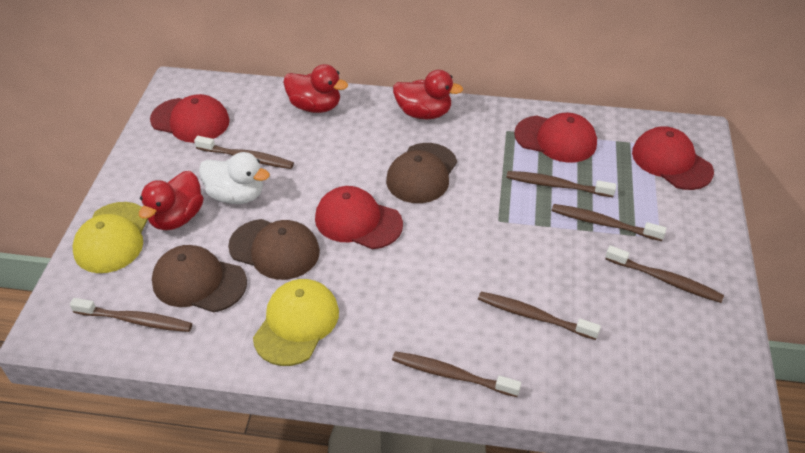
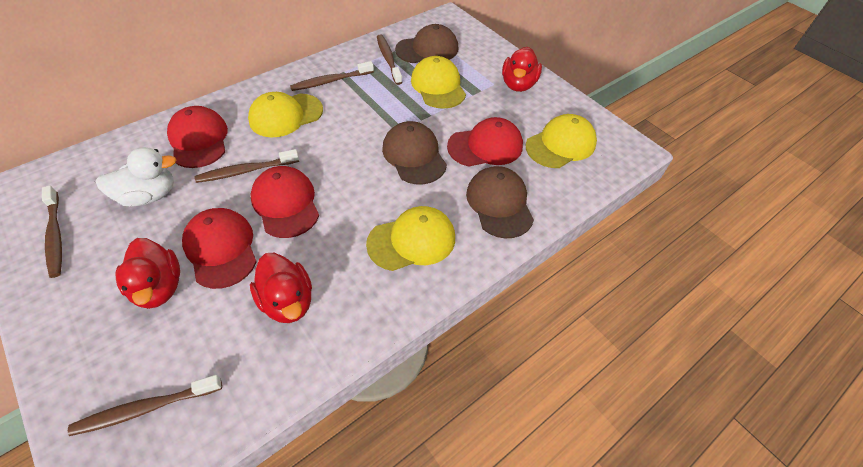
brown toothbrush: 7 -> 5
yellow cap: 2 -> 4

